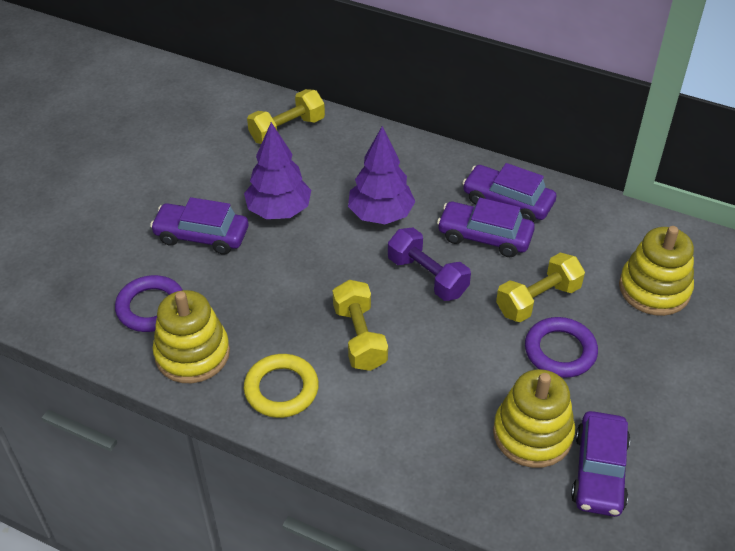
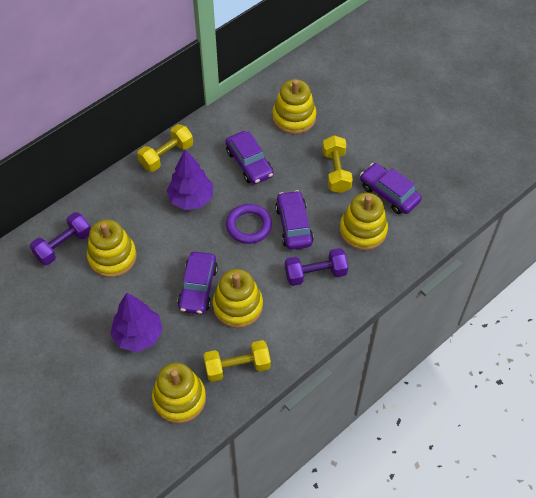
purple dumbbell: 1 -> 2
purple ring: 2 -> 1
yellow ring: 1 -> 0
yellow stacking toy: 3 -> 5

